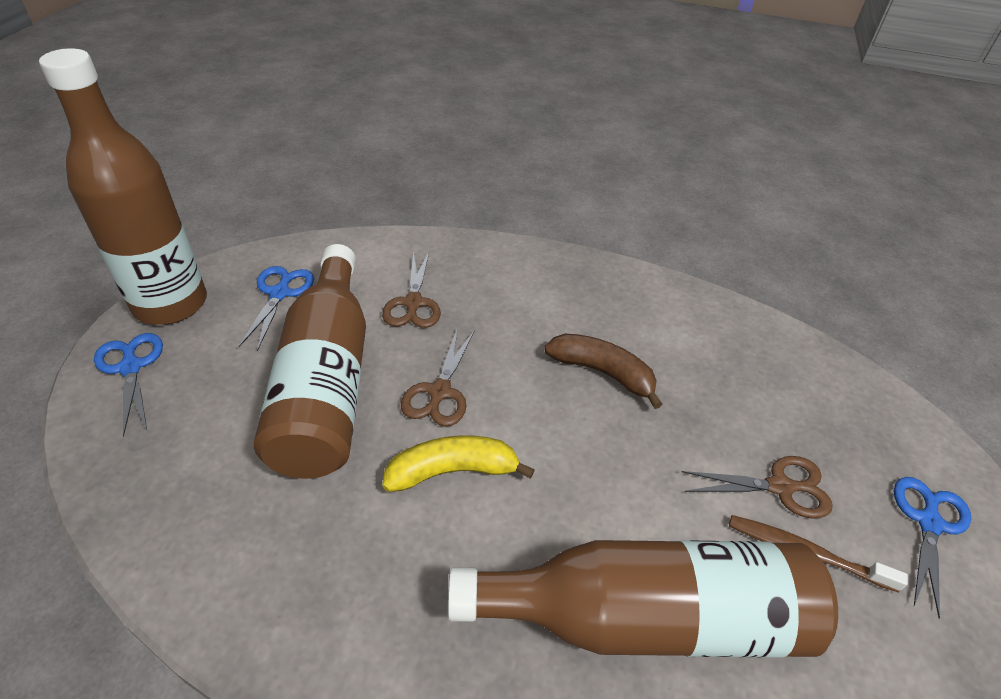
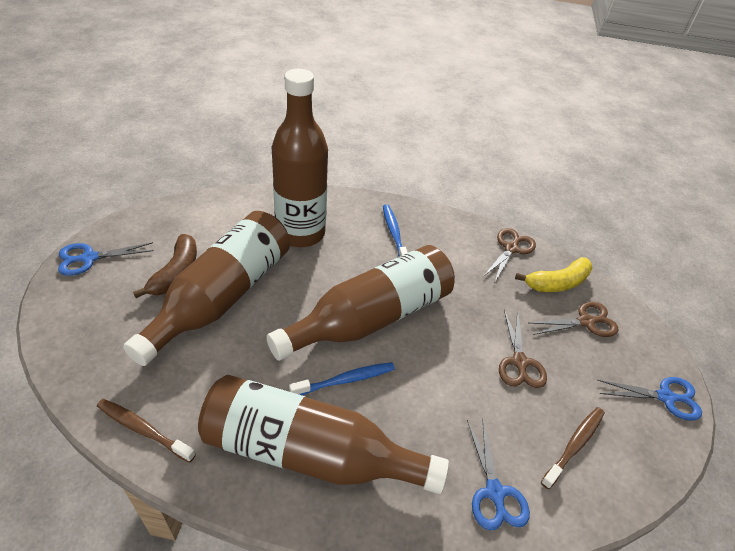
blue toothbrush: 0 -> 2
brown bottle: 3 -> 4
brown toothbrush: 1 -> 2

